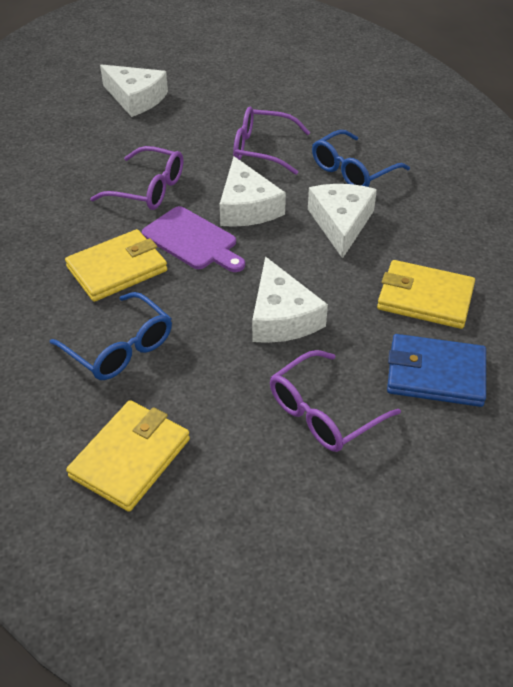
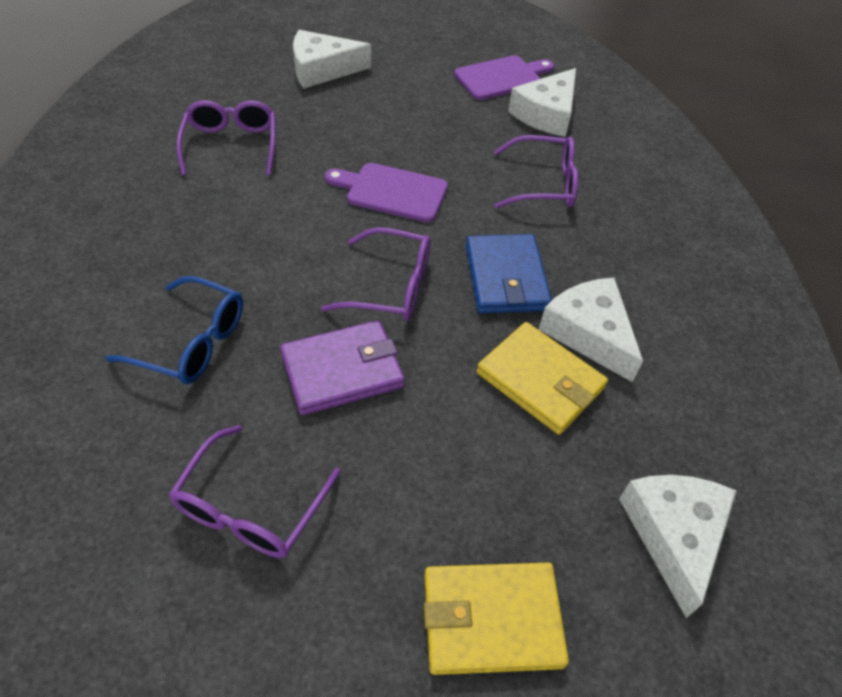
blue glasses: 2 -> 1
purple cutting board: 1 -> 2
purple glasses: 3 -> 4
purple wallet: 0 -> 1
yellow wallet: 3 -> 2

